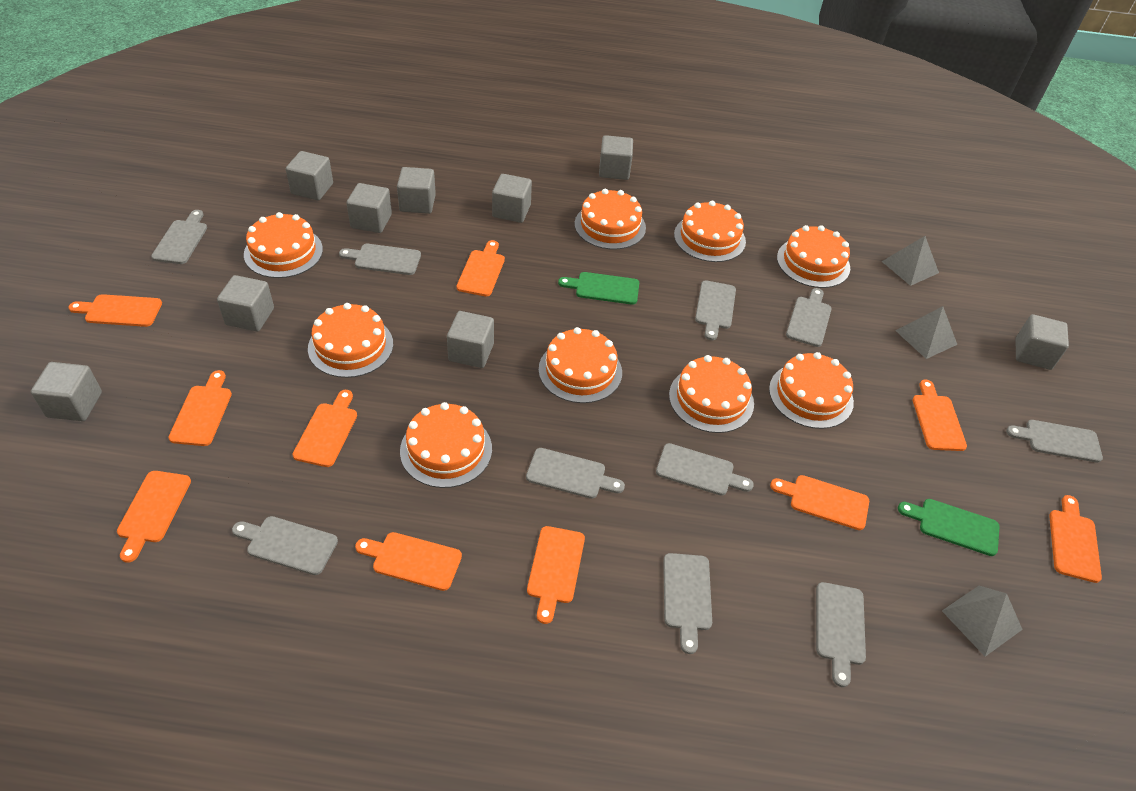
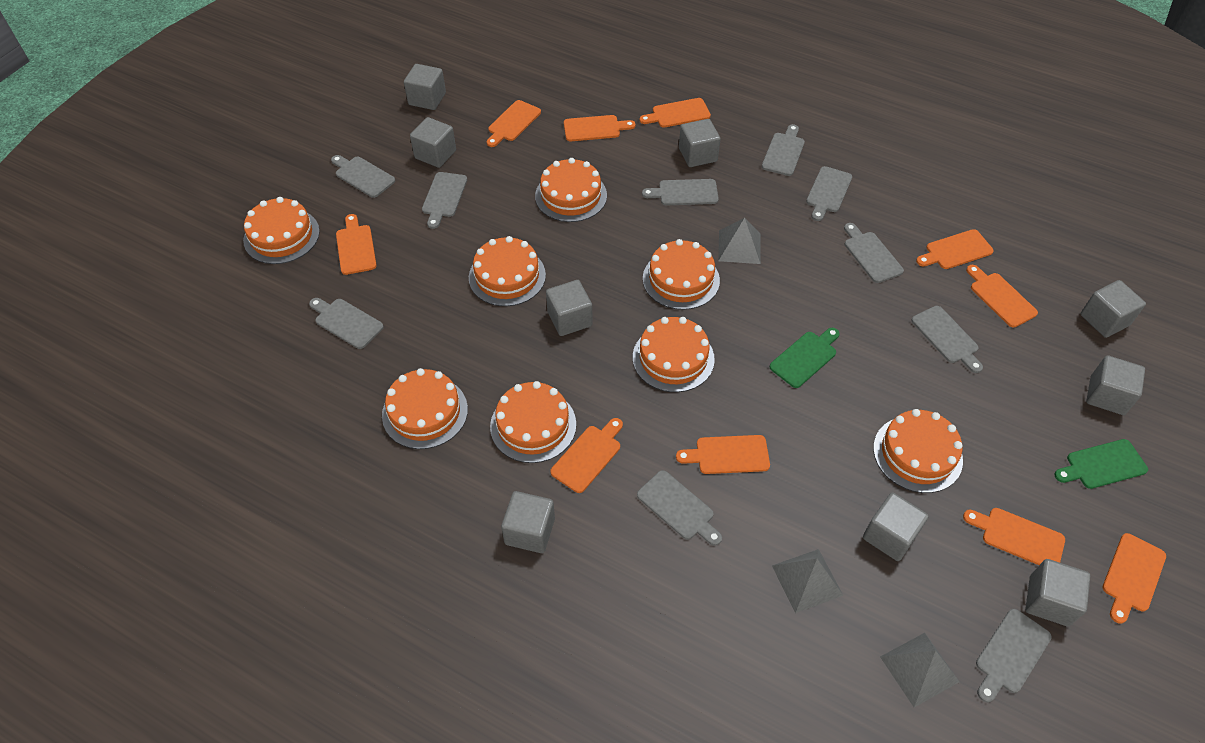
orange cake: 9 -> 8

